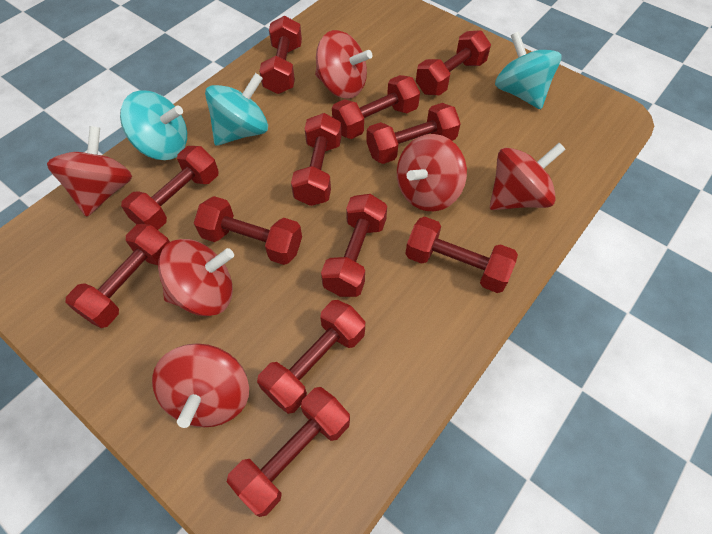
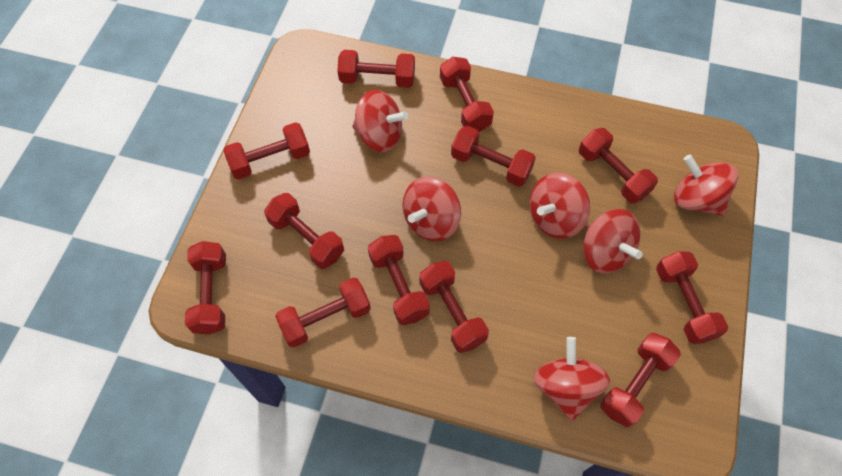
turquoise spinning top: 3 -> 0

